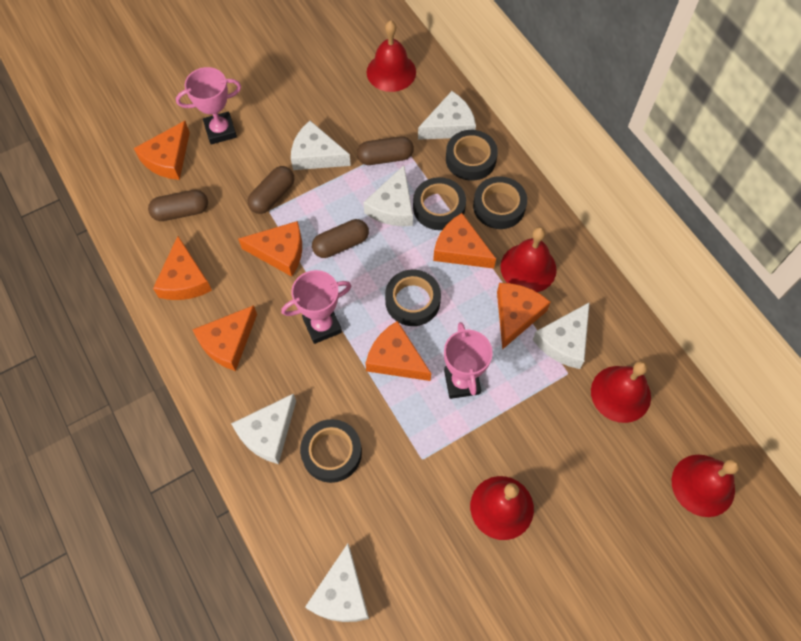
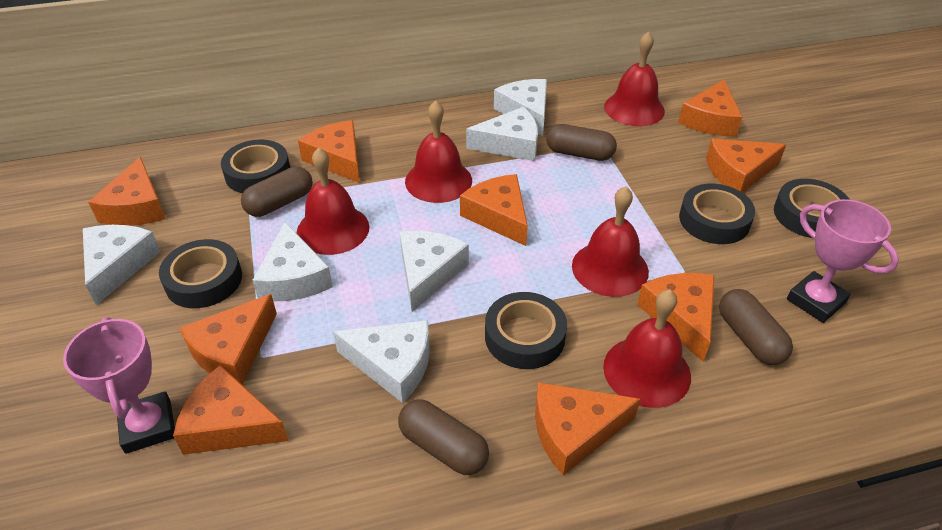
orange cheese: 7 -> 9
pink trophy: 3 -> 2

